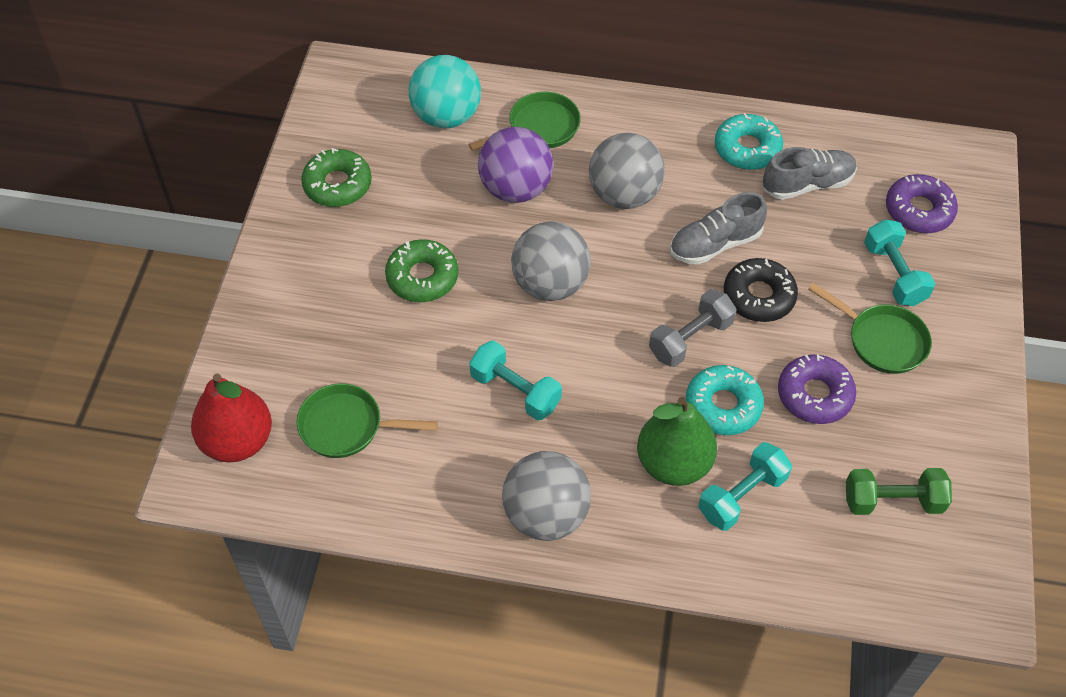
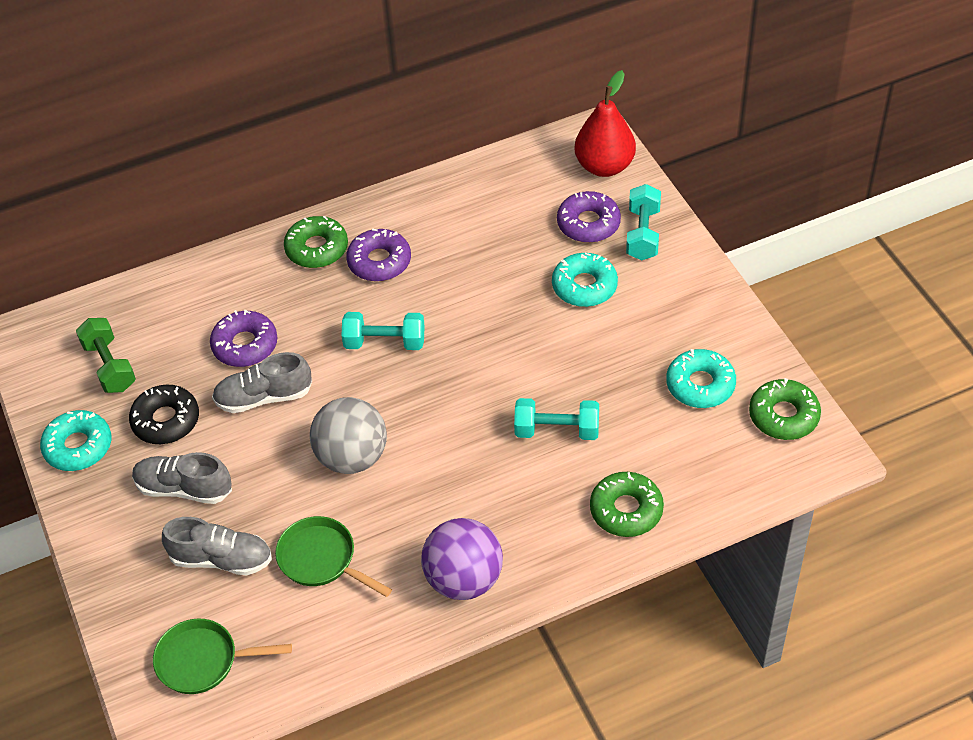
green donut: 2 -> 3
green pan: 3 -> 2
green pear: 1 -> 0
grey ball: 3 -> 1
grey dumbbell: 1 -> 0
grey shoe: 2 -> 3
purple donut: 2 -> 3
turquoise ball: 1 -> 0
turquoise donut: 2 -> 3

